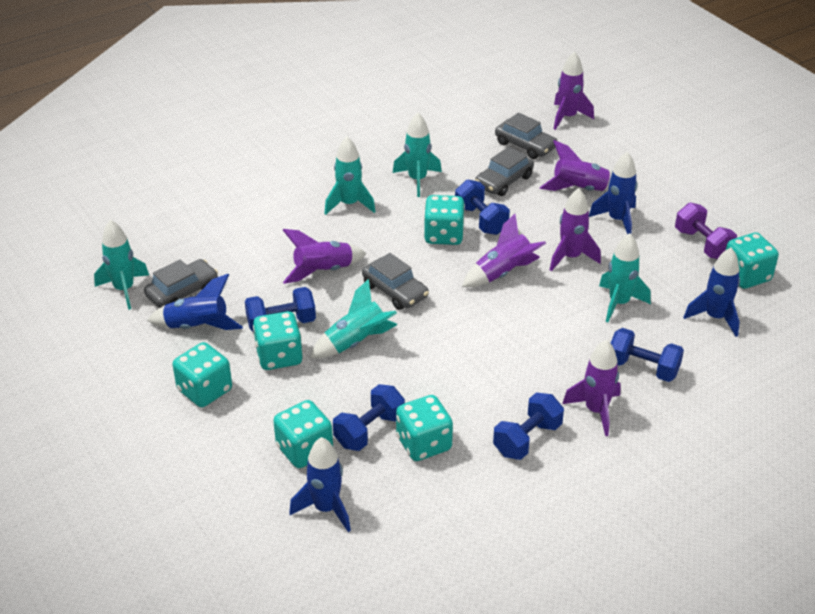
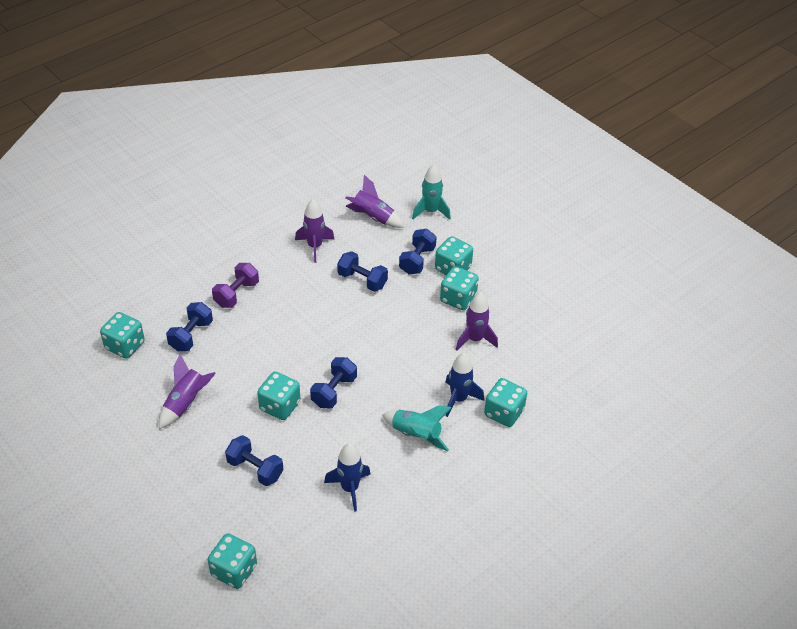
blue rocket: 4 -> 2
grey car: 4 -> 0
purple rocket: 6 -> 4
turquoise rocket: 5 -> 2

